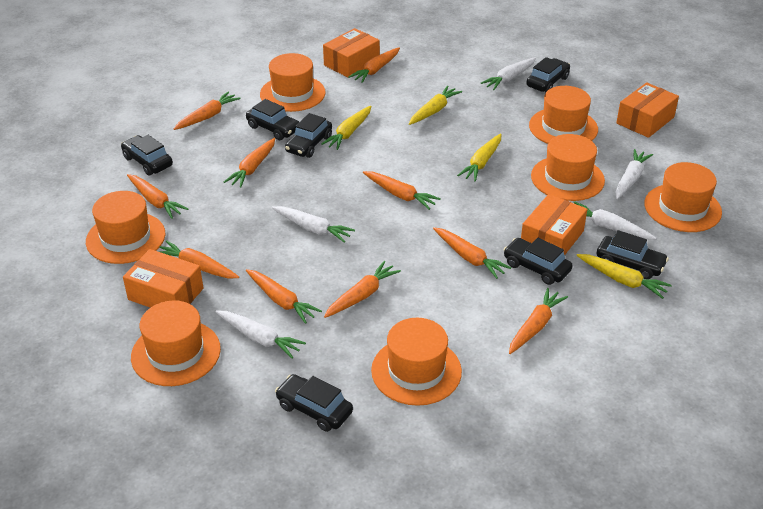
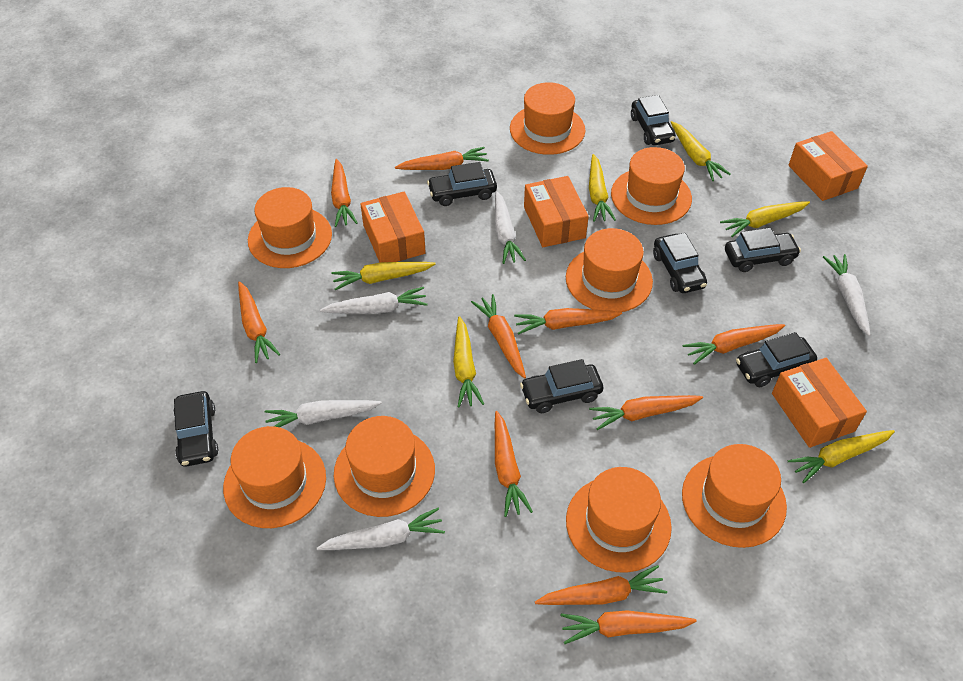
orange hat: 7 -> 8
yellow carrot: 4 -> 6

